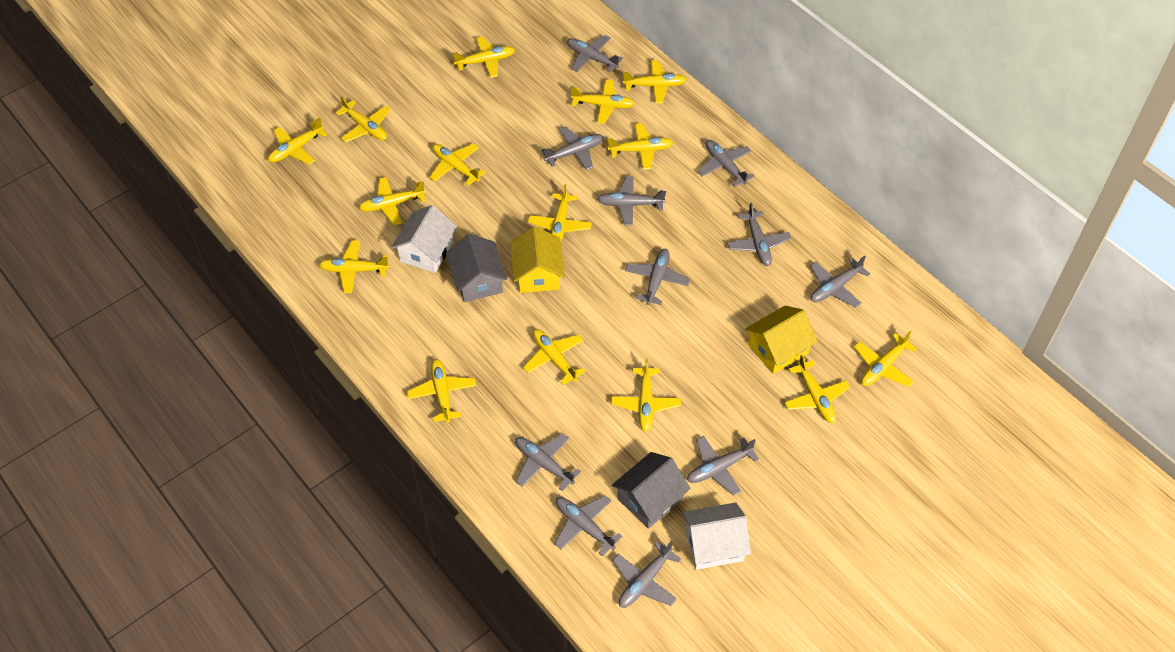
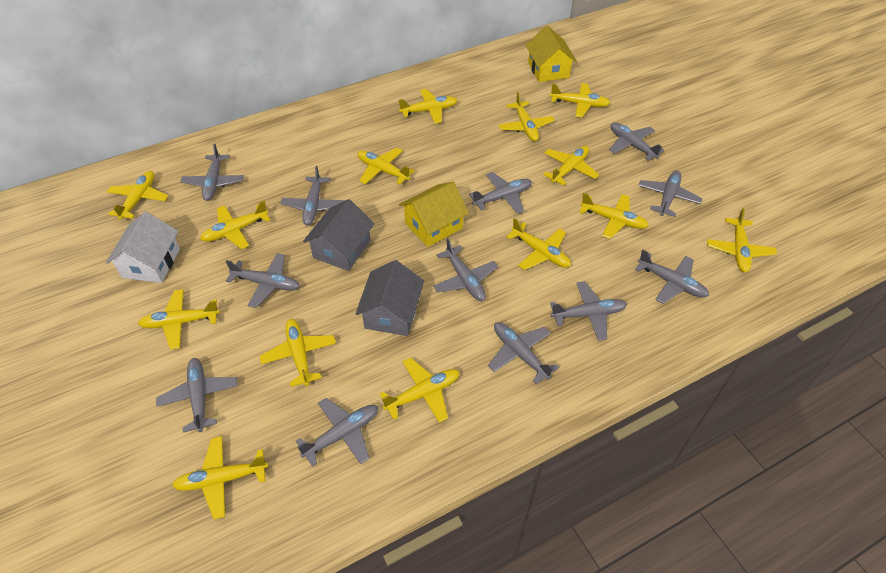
grey plane: 11 -> 12
white house: 2 -> 1
yellow plane: 15 -> 14

